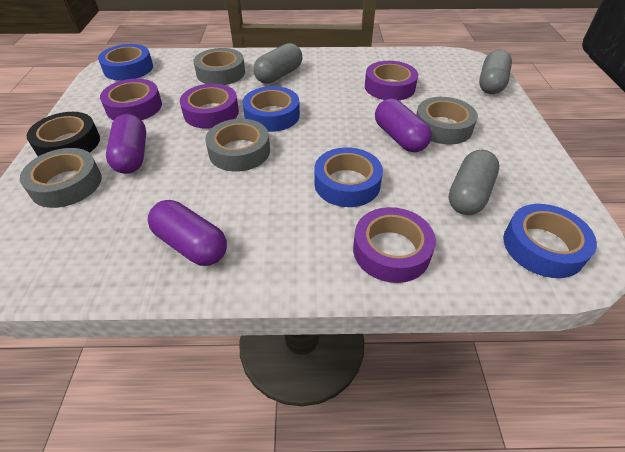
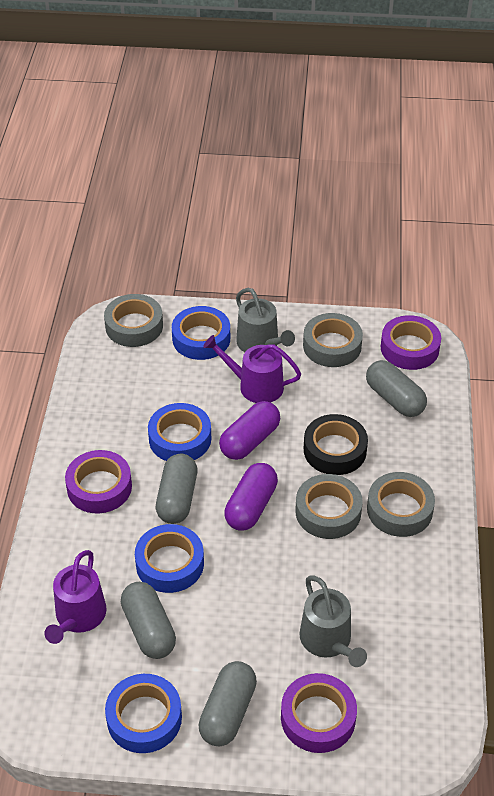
grey capsule: 3 -> 4
grey watering can: 0 -> 2
purple capsule: 3 -> 2
purple tape: 4 -> 3
purple watering can: 0 -> 2

